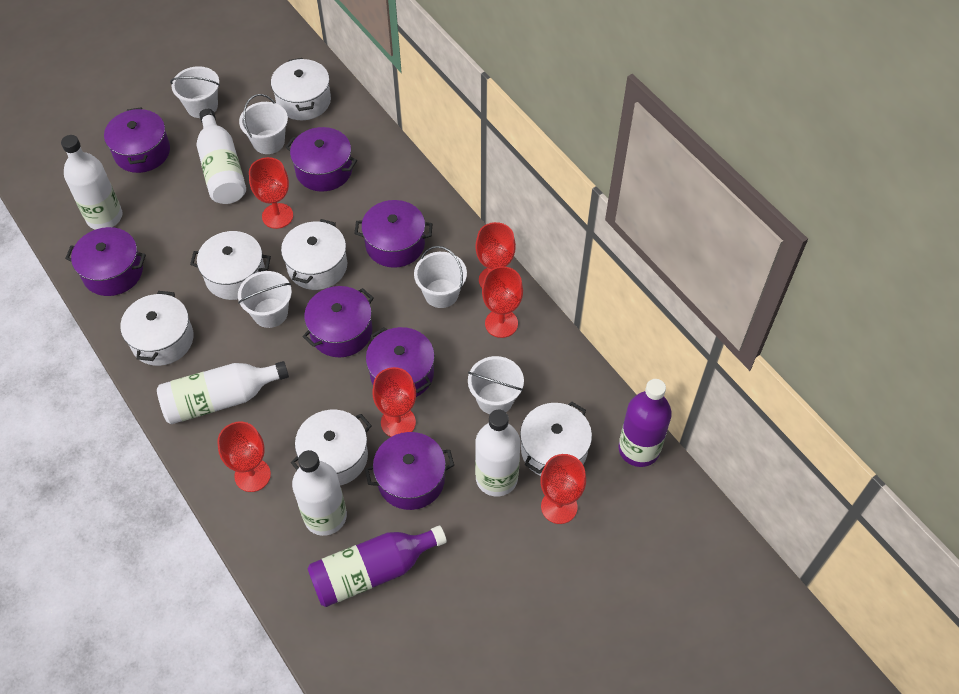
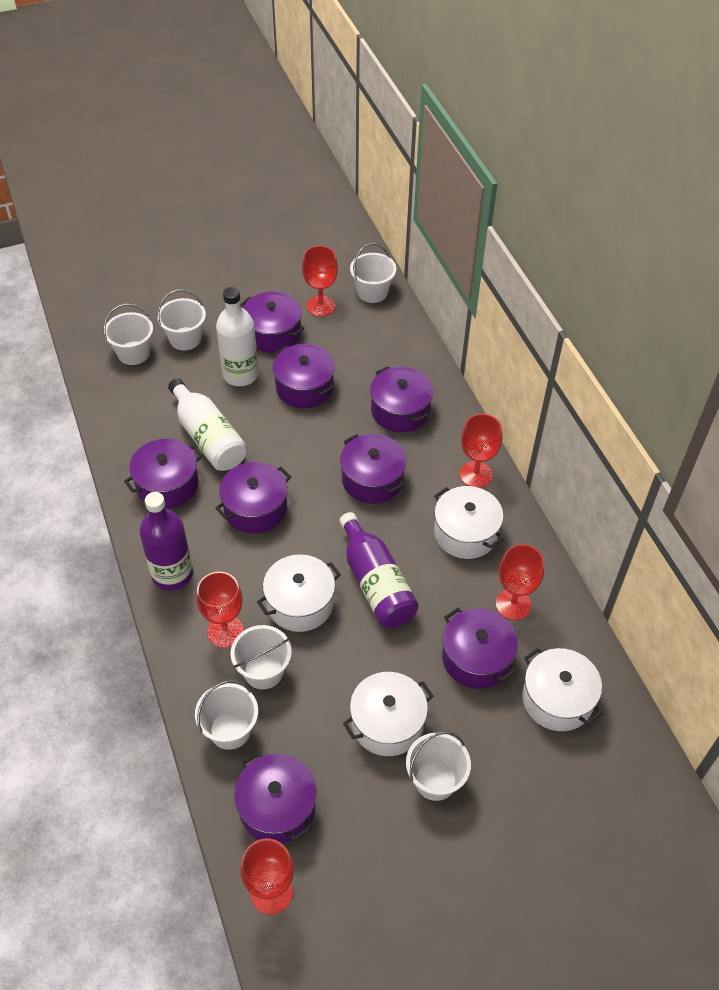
purple pot: 7 -> 8
red goblet: 6 -> 5
white bottle: 5 -> 2
white bucket: 5 -> 6
white pot: 6 -> 4

